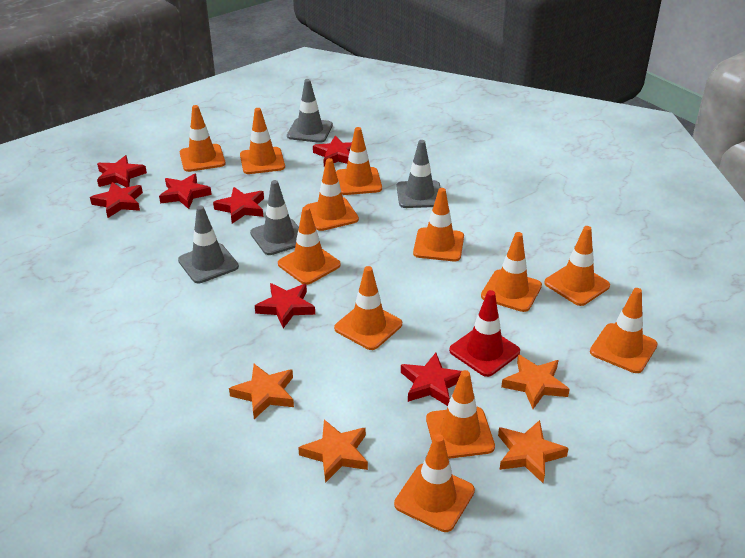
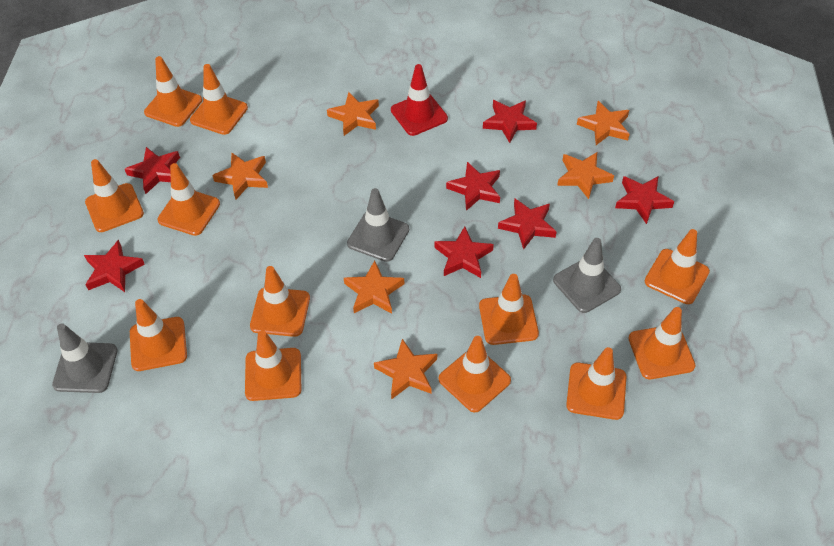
grey traffic cone: 4 -> 3
orange star: 4 -> 6

